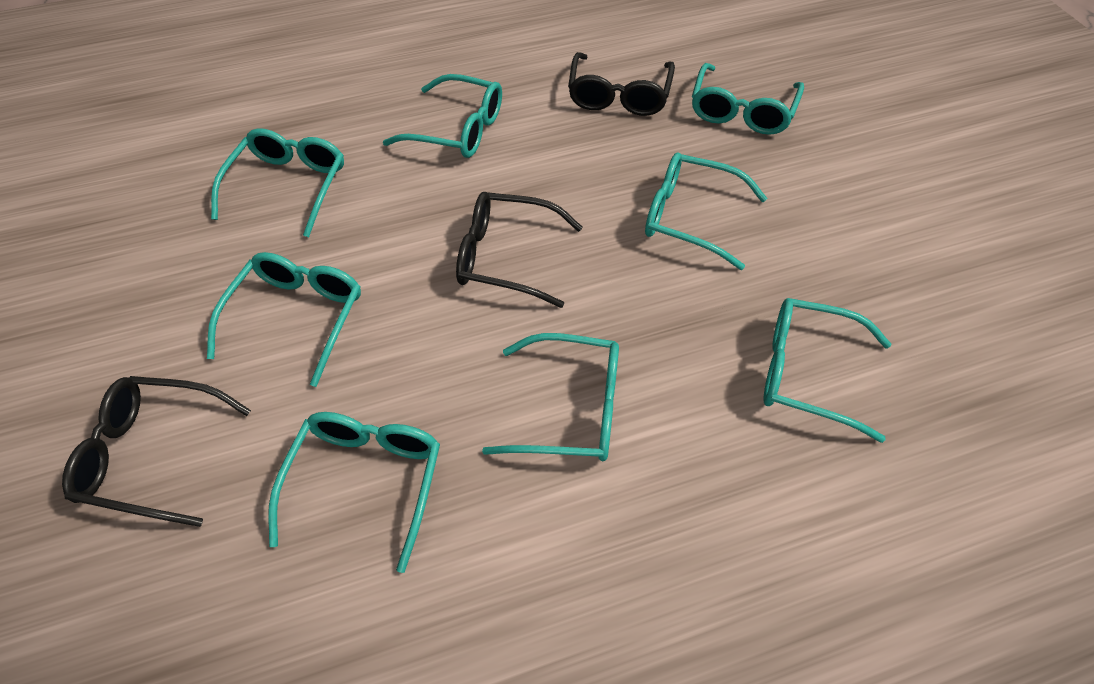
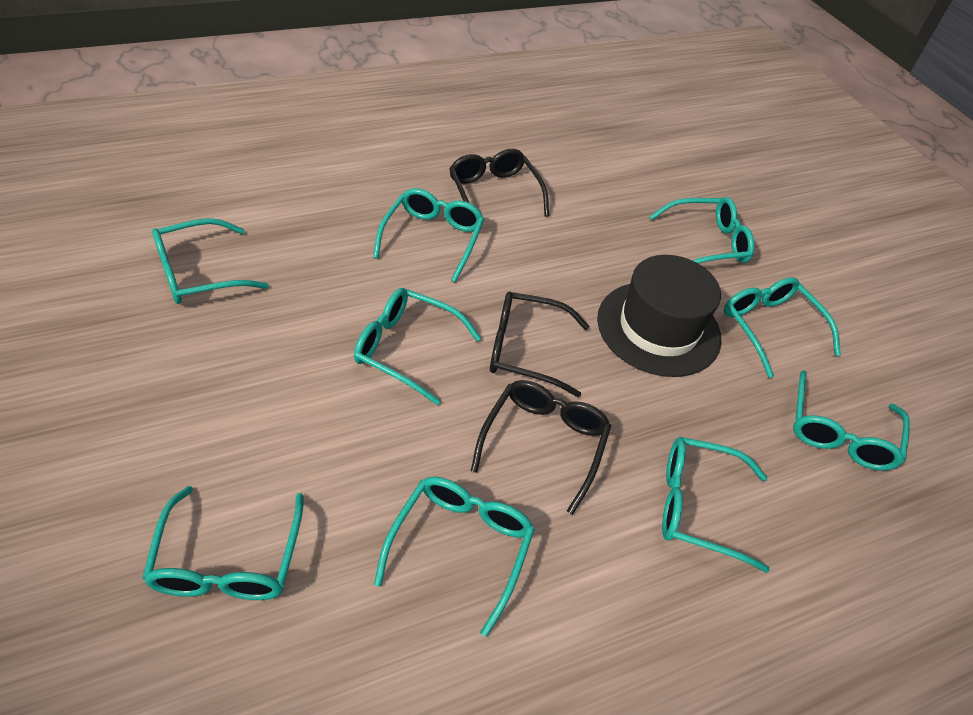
black hat: 0 -> 1
turquoise glasses: 8 -> 9

